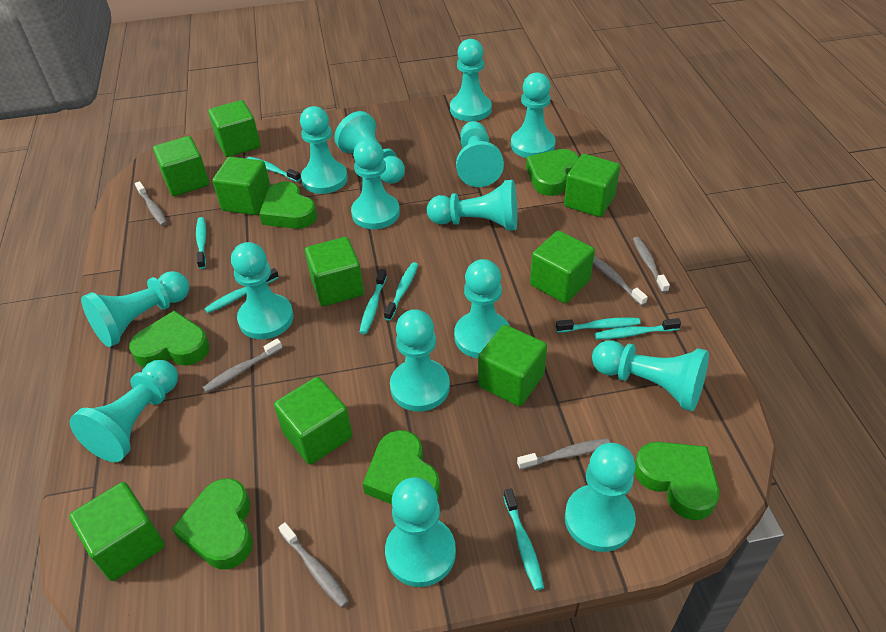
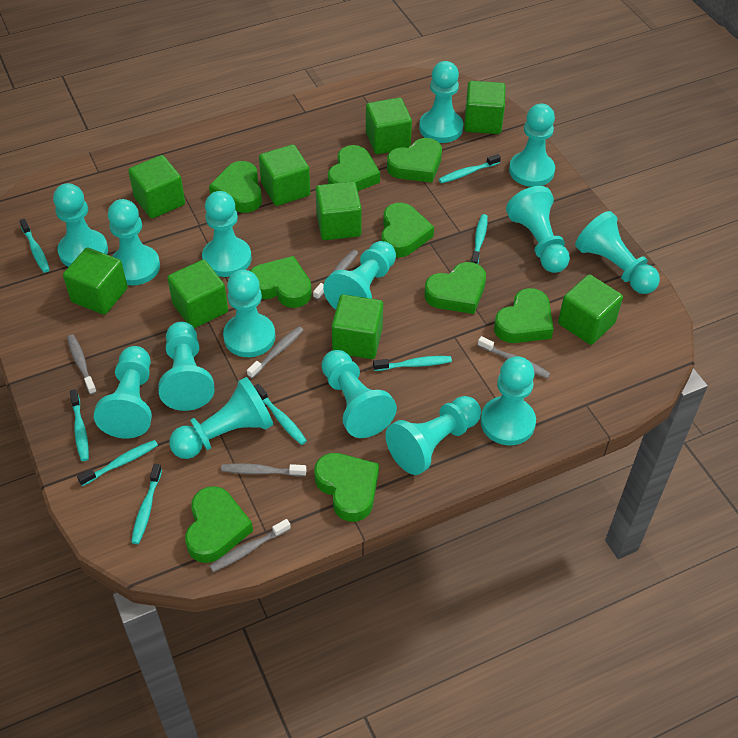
green heart: 6 -> 9

